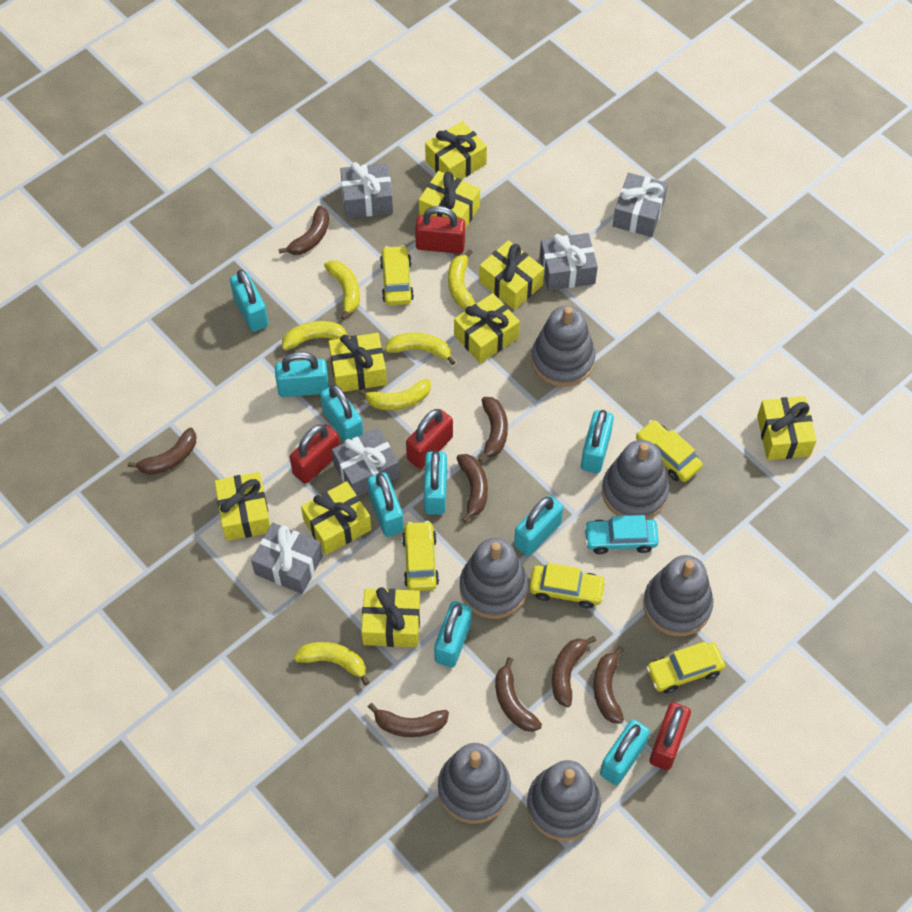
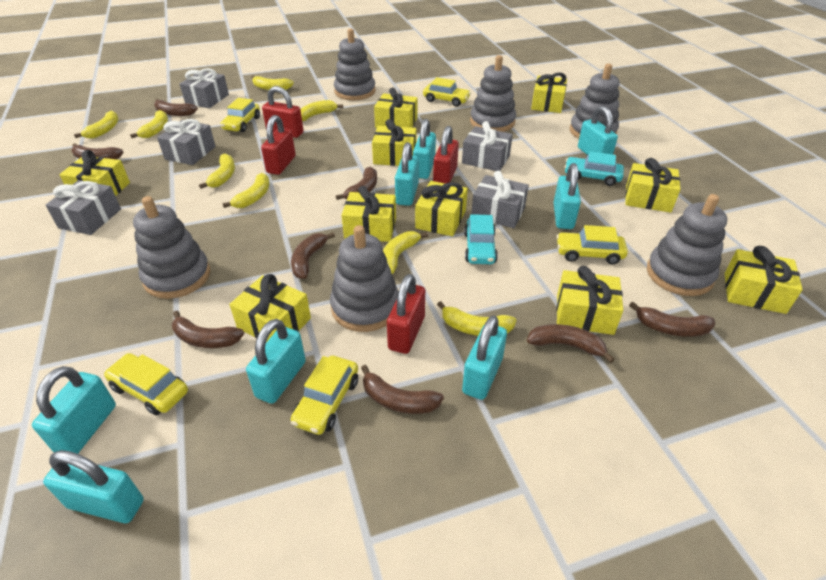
turquoise car: 1 -> 2
turquoise padlock: 9 -> 8
yellow banana: 6 -> 8
yellow gift: 9 -> 10

